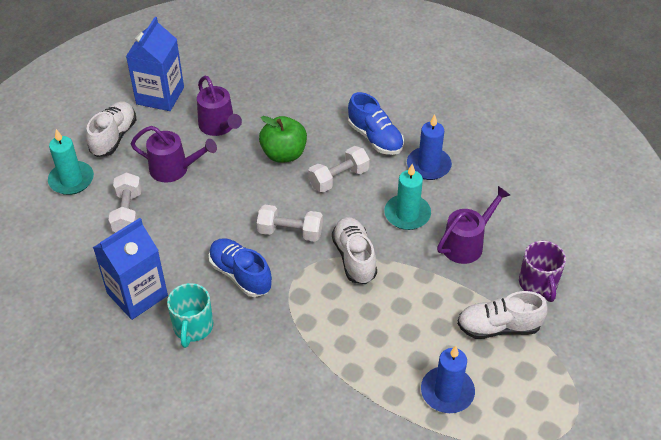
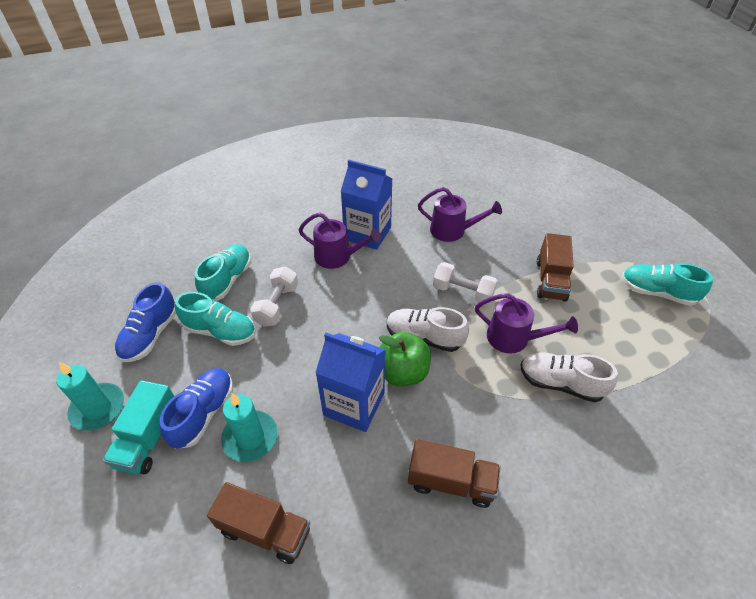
blue candle: 2 -> 0
brown truck: 0 -> 3
purple mug: 1 -> 0
turquoise mug: 1 -> 0
turquoise shoe: 0 -> 3
turquoise truck: 0 -> 1
white dumbbell: 3 -> 2
white shoe: 3 -> 2

